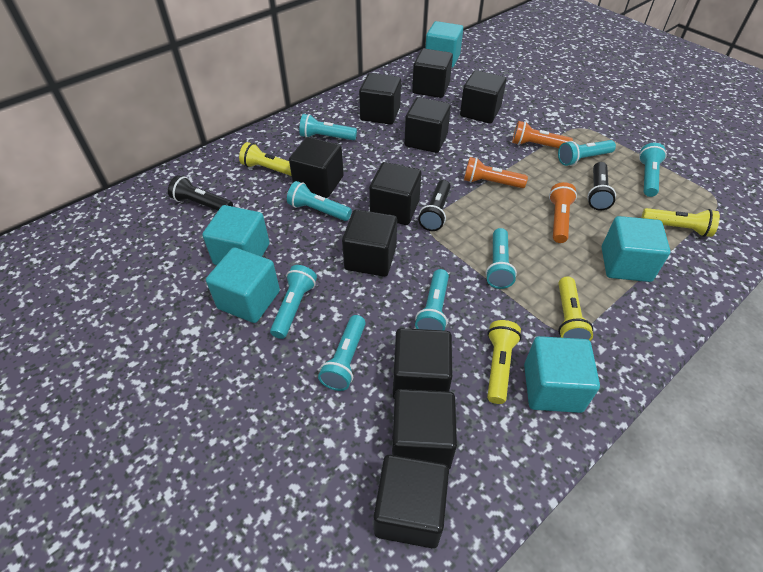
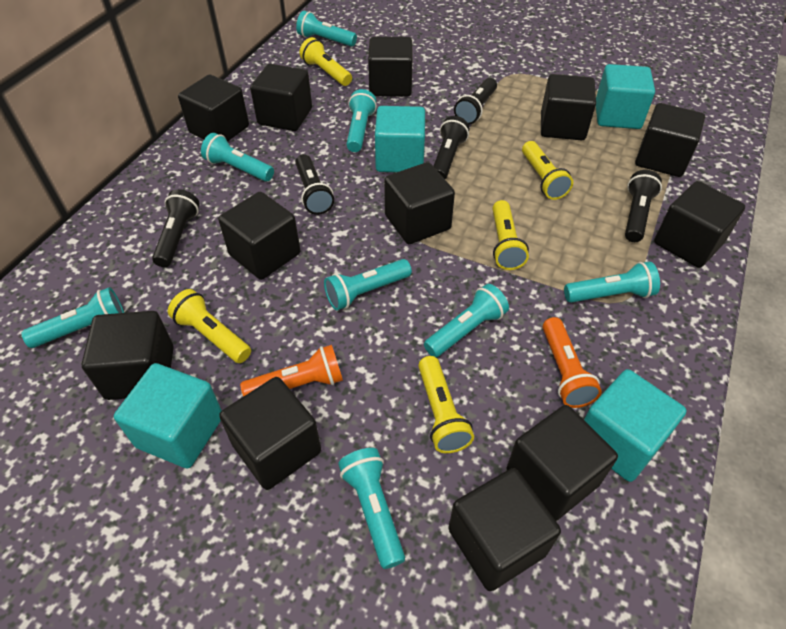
black cube: 10 -> 12
black flashlight: 3 -> 5
orange flashlight: 3 -> 2
turquoise cube: 5 -> 4
yellow flashlight: 4 -> 5

